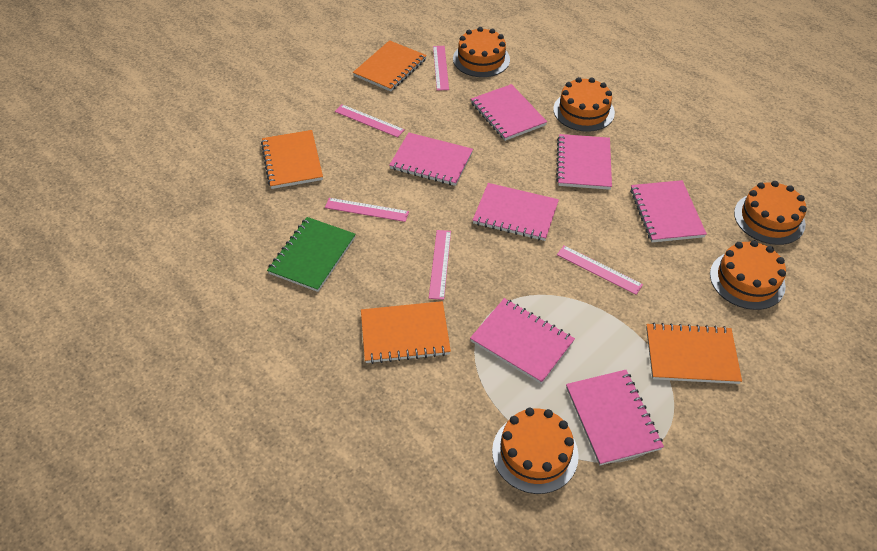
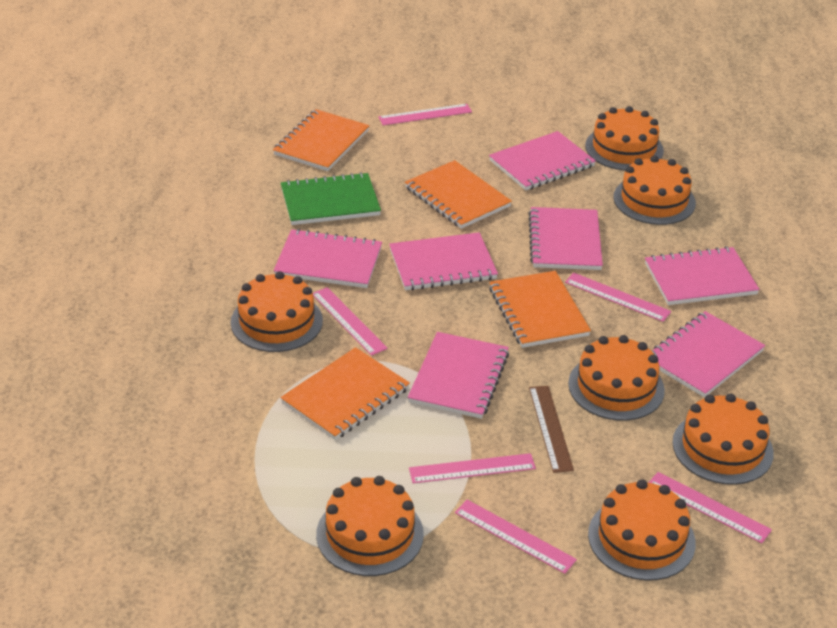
brown ruler: 0 -> 1
orange cake: 5 -> 7
pink ruler: 5 -> 6

